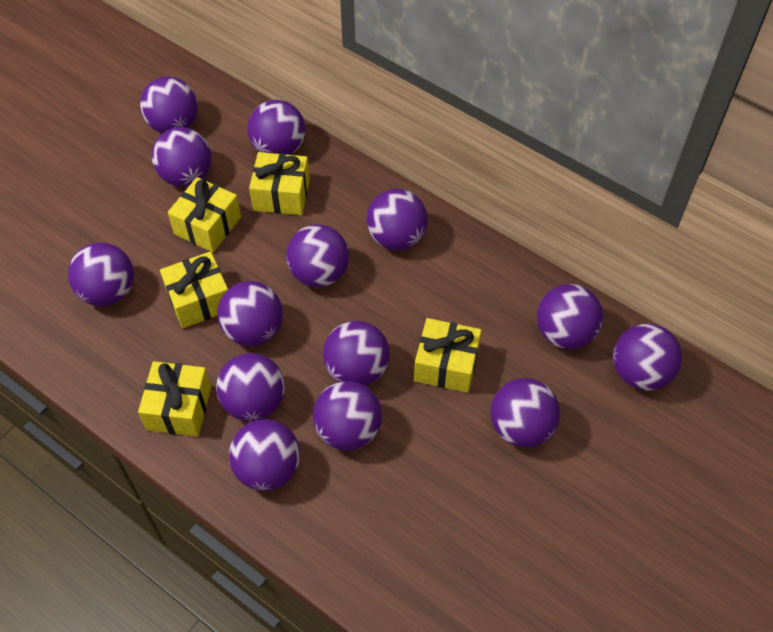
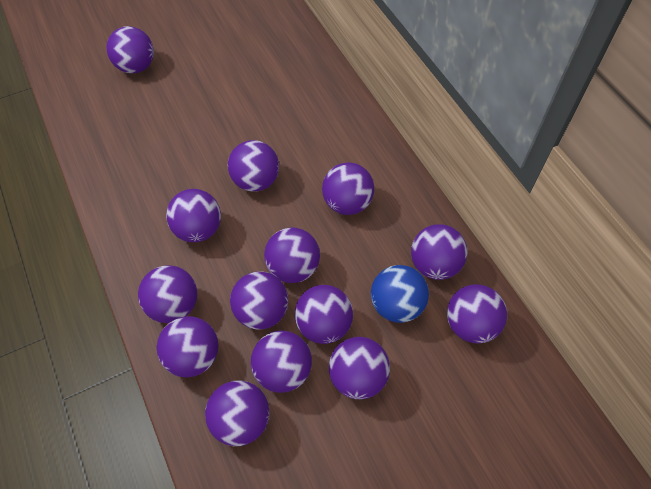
blue ball: 0 -> 1
yellow gift: 5 -> 0

